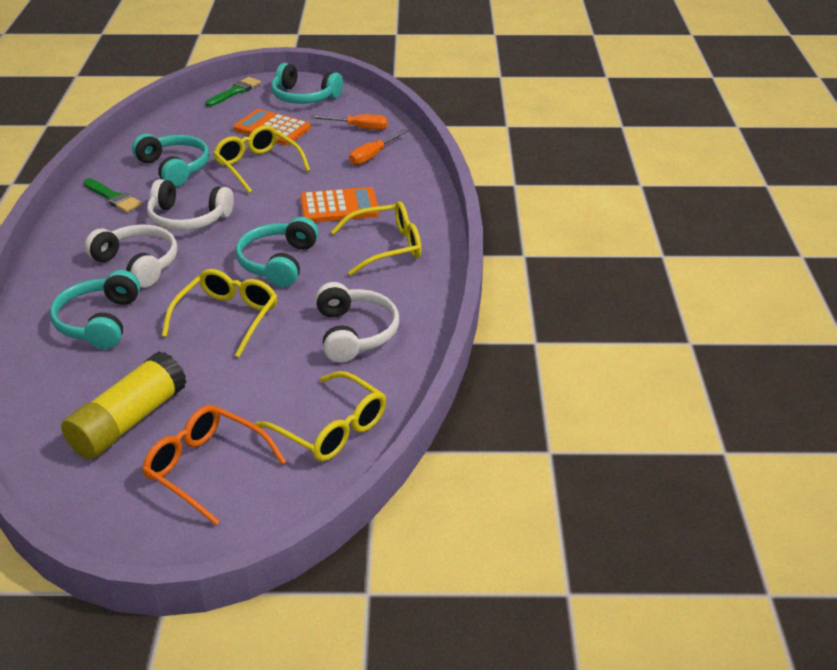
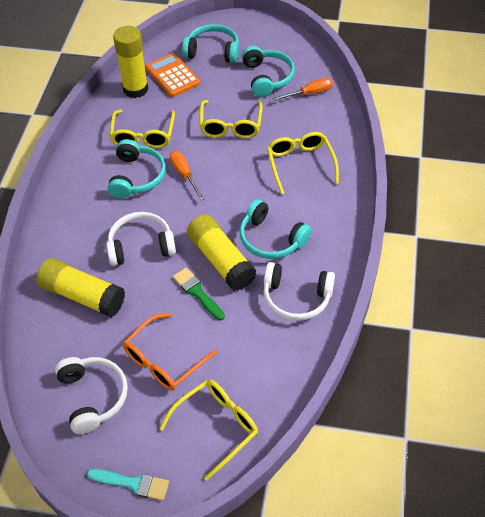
green brush: 2 -> 1
orange calculator: 2 -> 1
turquoise brush: 0 -> 1
yellow glue stick: 1 -> 3

